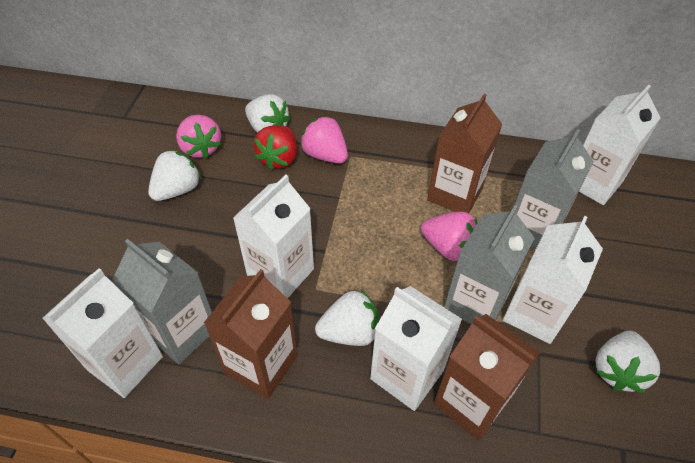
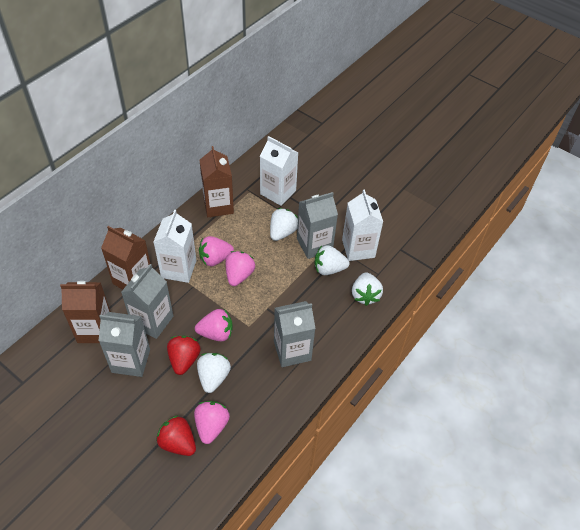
grey carton: 3 -> 4
pink strawberry: 3 -> 4
red strawberry: 1 -> 2
white carton: 5 -> 3

